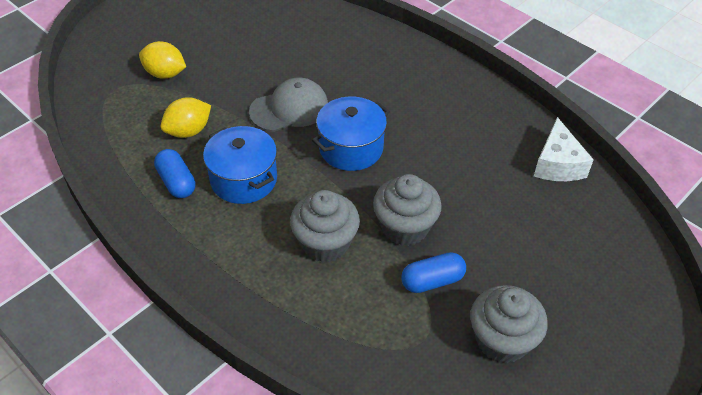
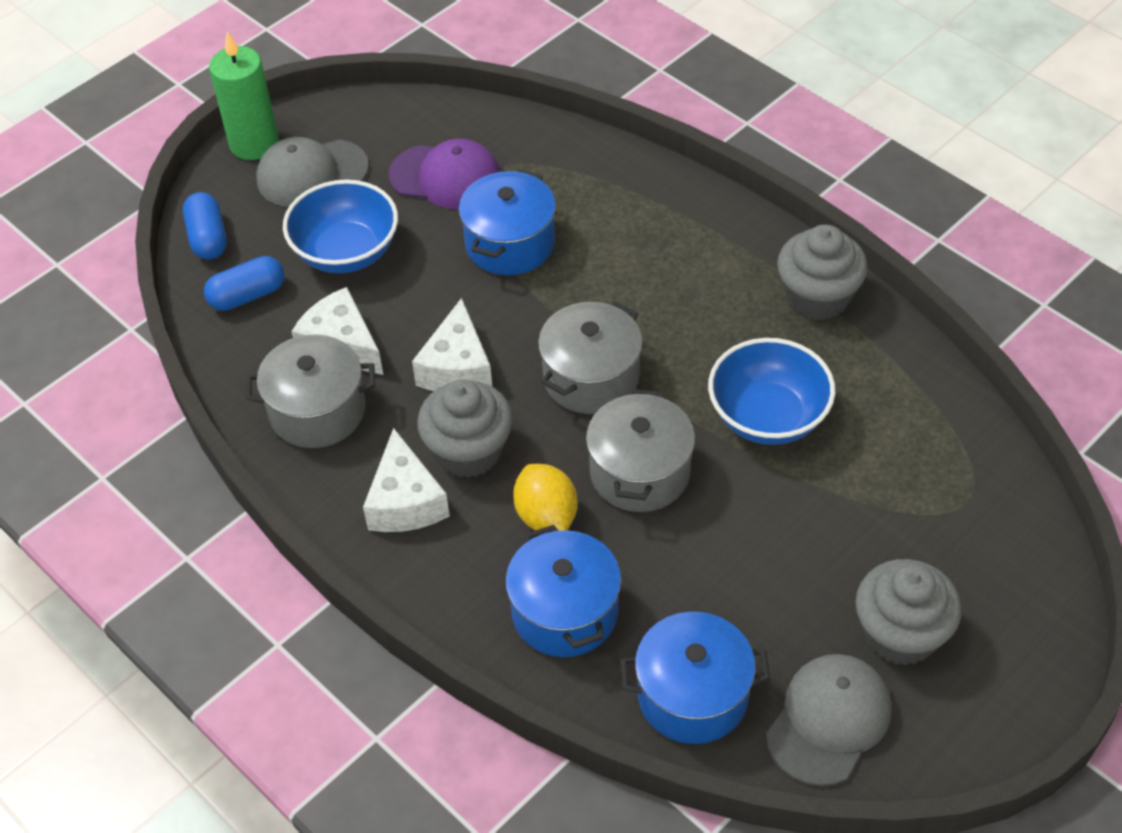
blue bowl: 0 -> 2
blue pot: 2 -> 3
green candle: 0 -> 1
grey cap: 1 -> 2
grey pot: 0 -> 3
purple cap: 0 -> 1
white cheese: 1 -> 3
yellow lemon: 2 -> 1

